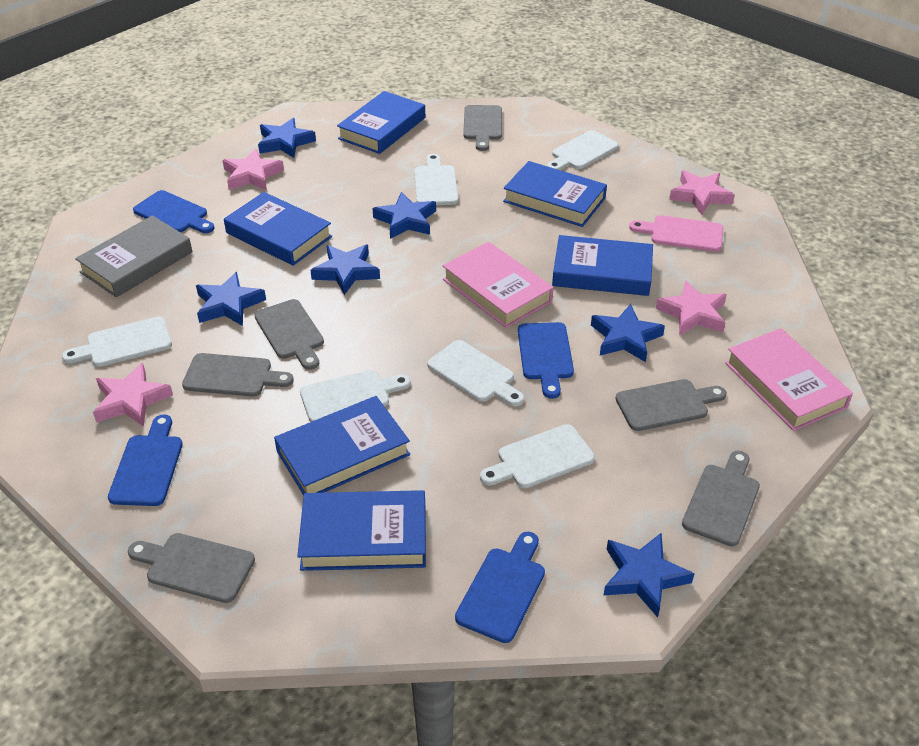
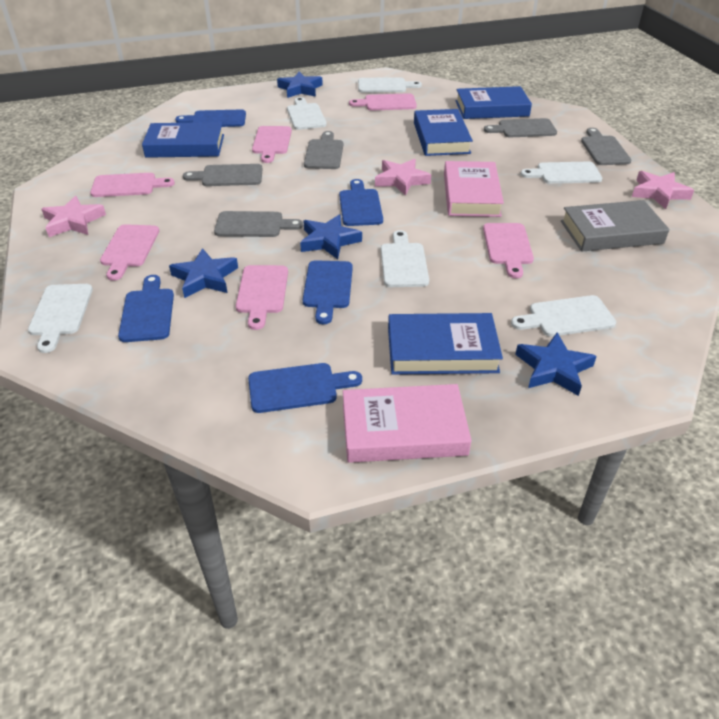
blue book: 6 -> 4
blue cutting board: 4 -> 5
blue star: 6 -> 4
grey cutting board: 6 -> 5
pink cutting board: 1 -> 6
pink star: 4 -> 3

